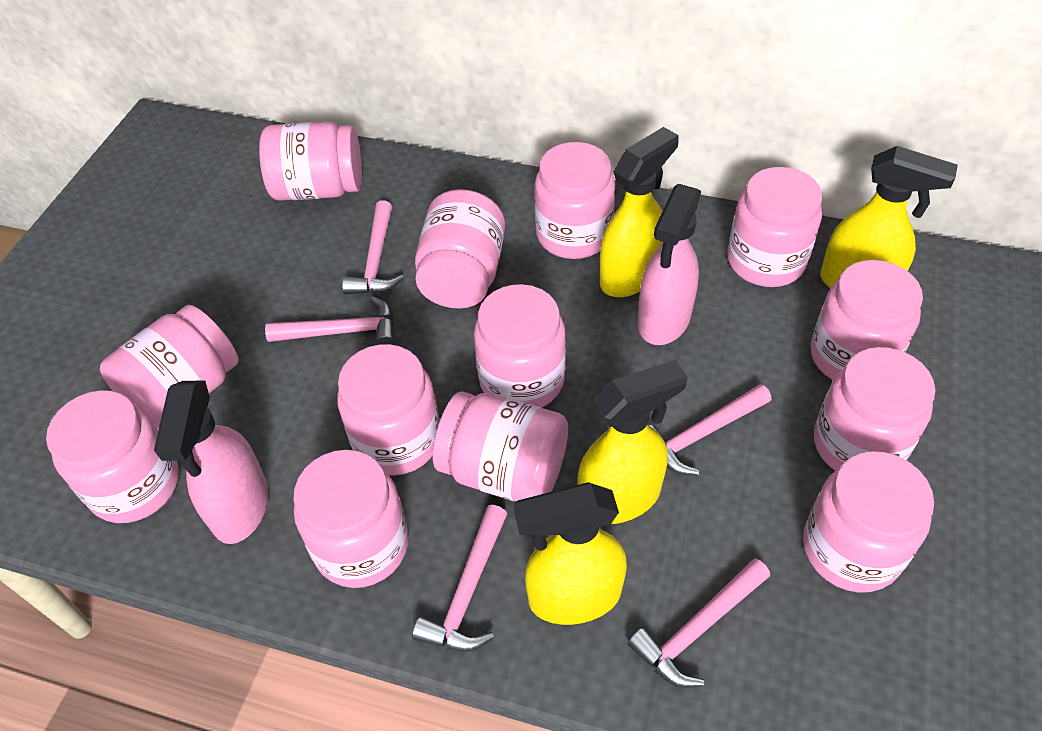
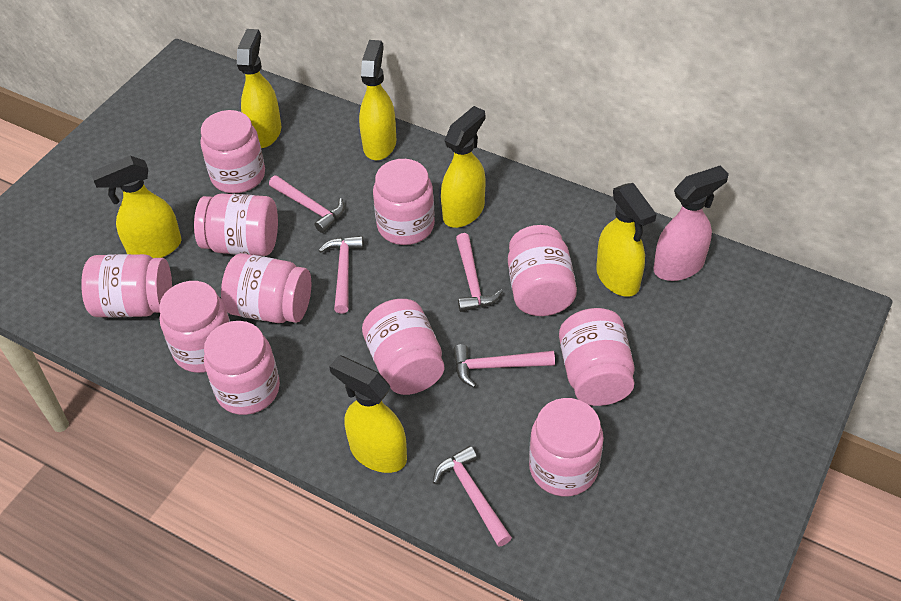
pink jar: 13 -> 11
pink spray bottle: 2 -> 1
yellow spray bottle: 4 -> 6

